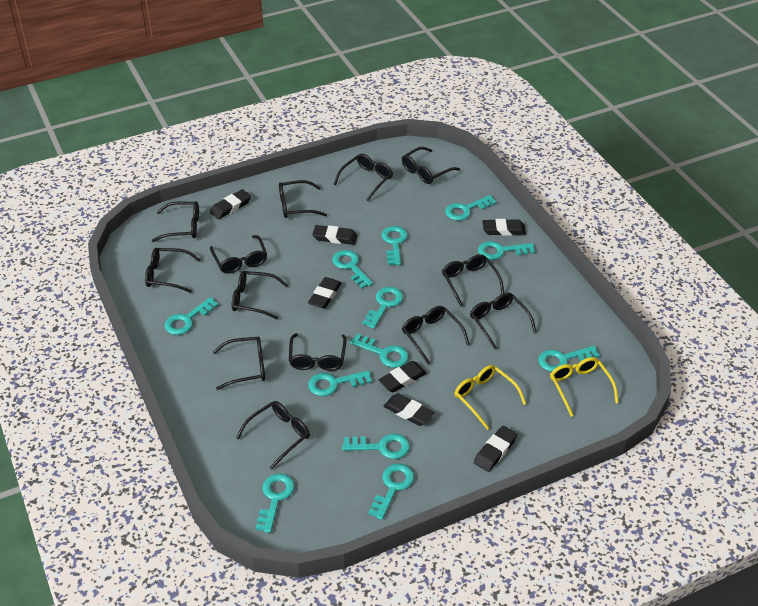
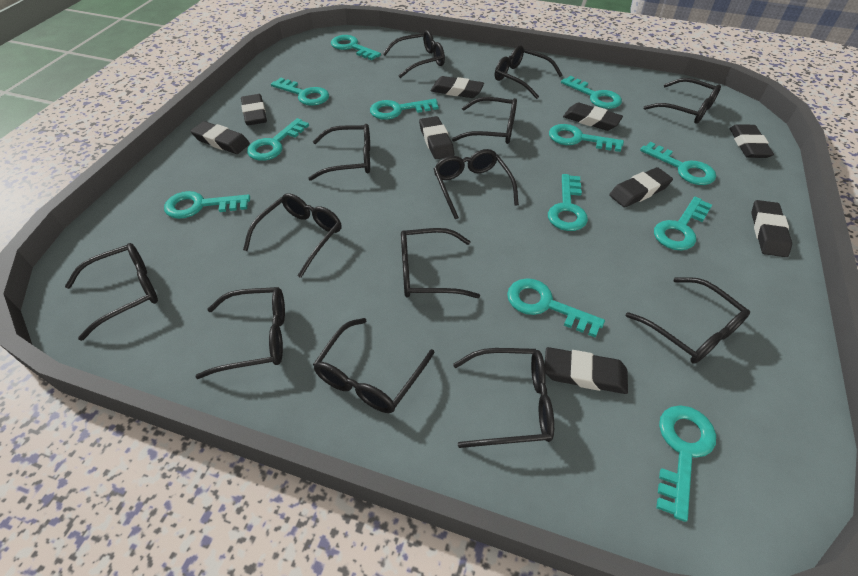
black eraser: 7 -> 9
yellow glasses: 2 -> 0

